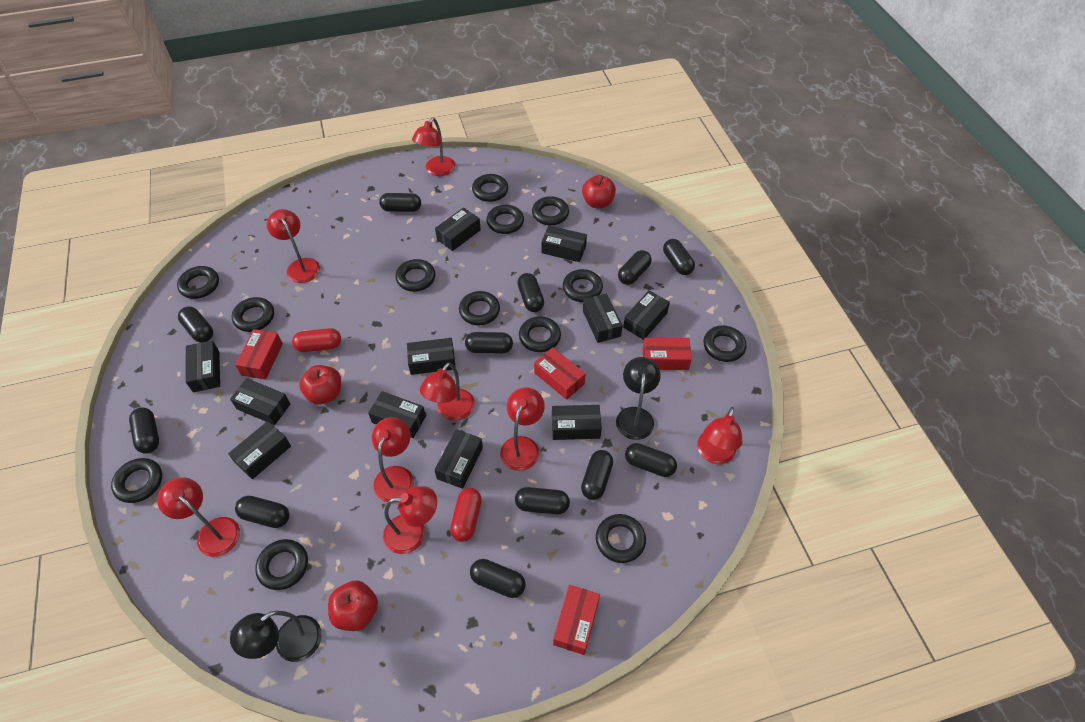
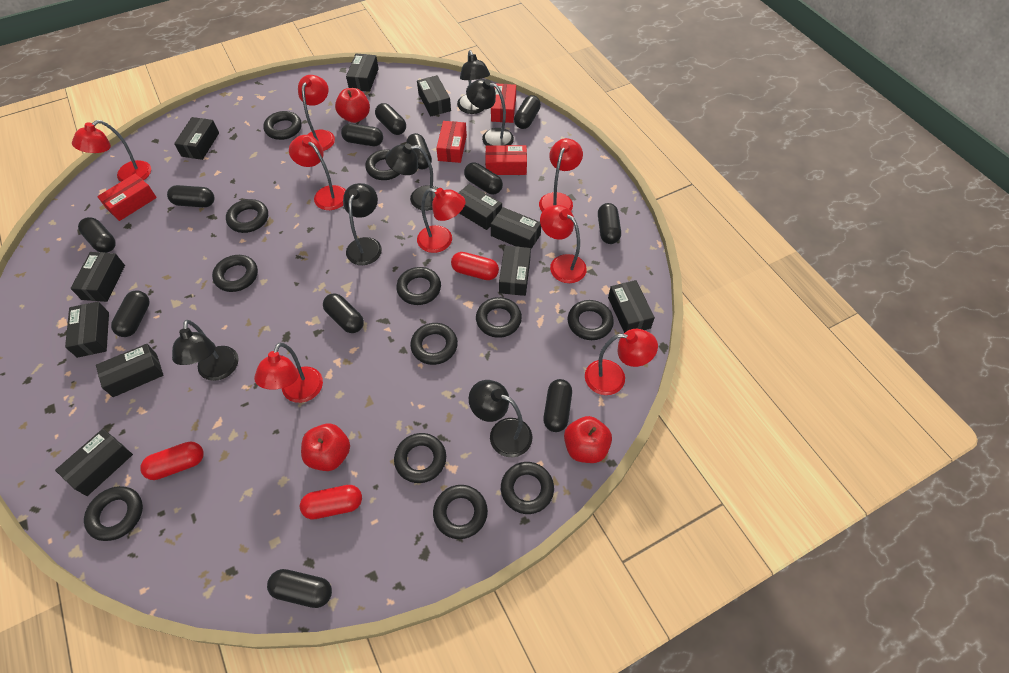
black lamp: 2 -> 6
black ring: 13 -> 12
red capsule: 2 -> 3

